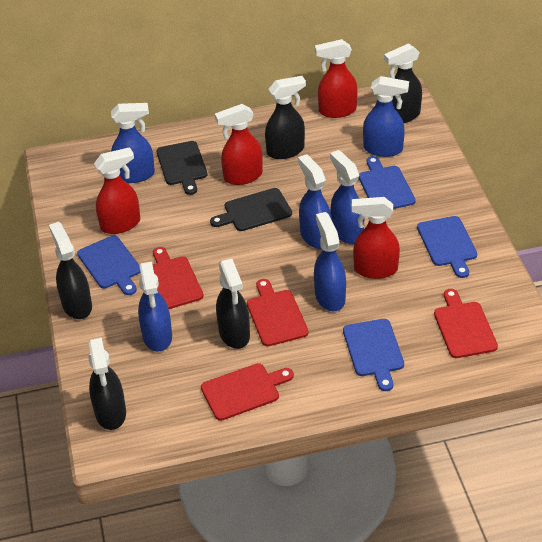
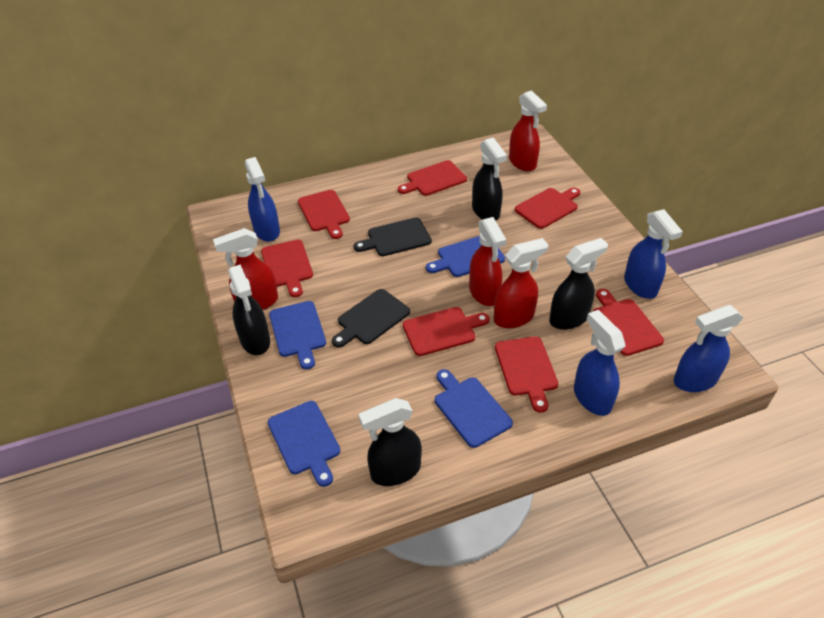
black spray bottle: 5 -> 4
blue spray bottle: 6 -> 4
red cutting board: 4 -> 7

